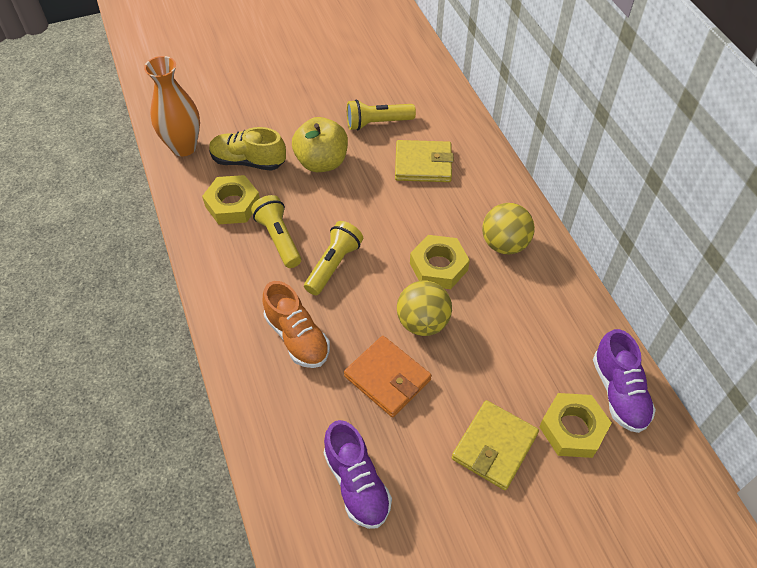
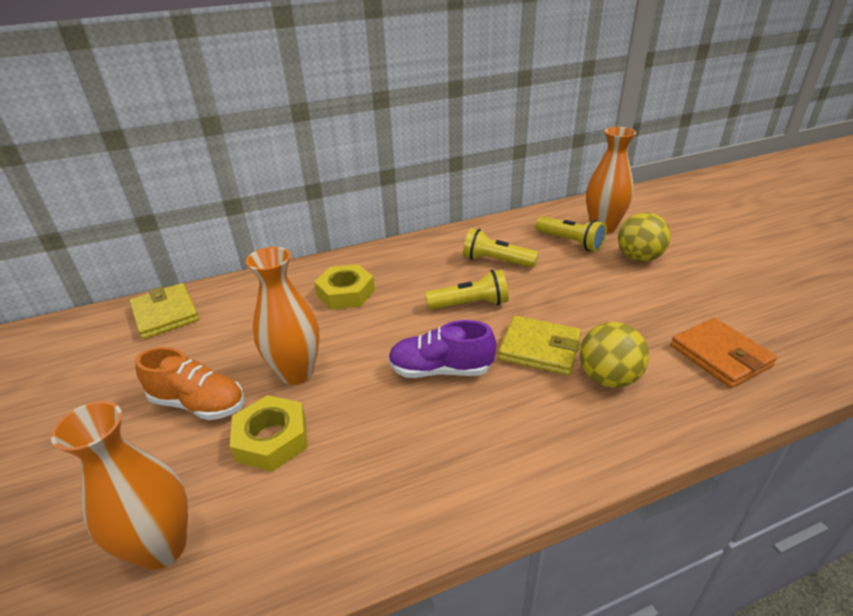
orange vase: 1 -> 3
purple shoe: 2 -> 1
yellow apple: 1 -> 0
yellow nut: 3 -> 2
yellow shoe: 1 -> 0

